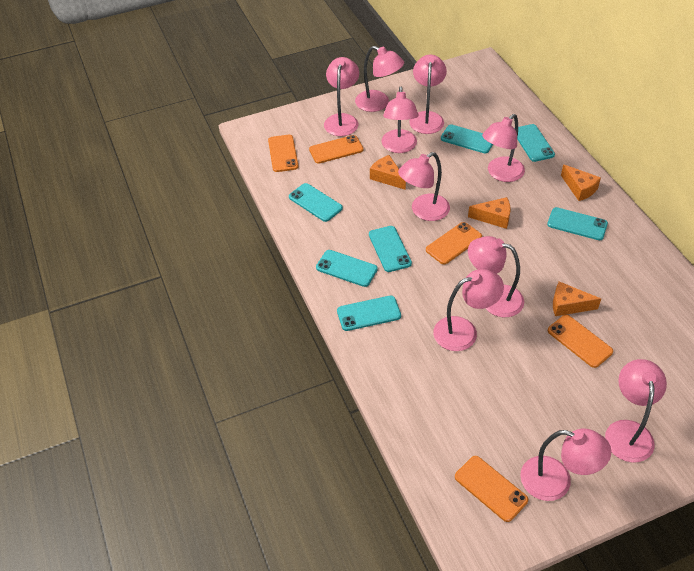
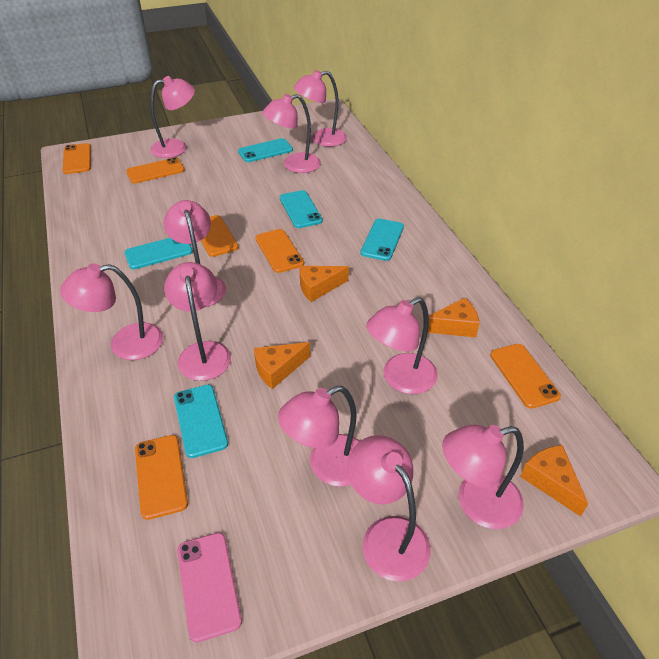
orange phone: 5 -> 6
pink phone: 0 -> 1
turquoise phone: 7 -> 5

